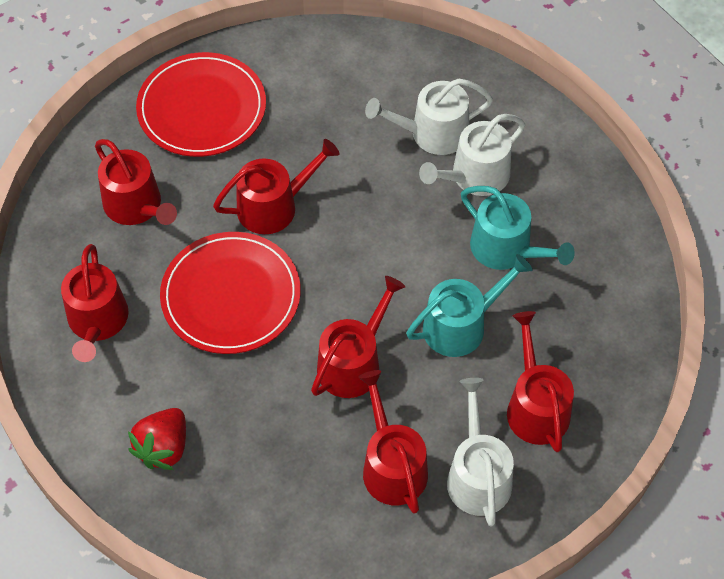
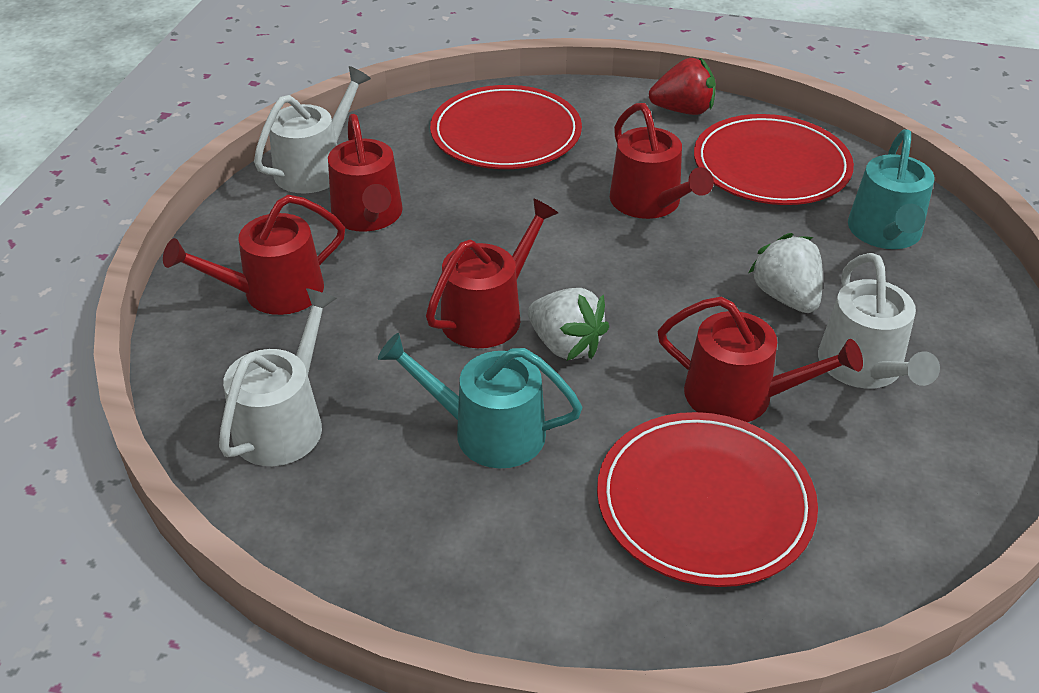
red plate: 2 -> 3
red watering can: 6 -> 5
white strawberry: 0 -> 2

